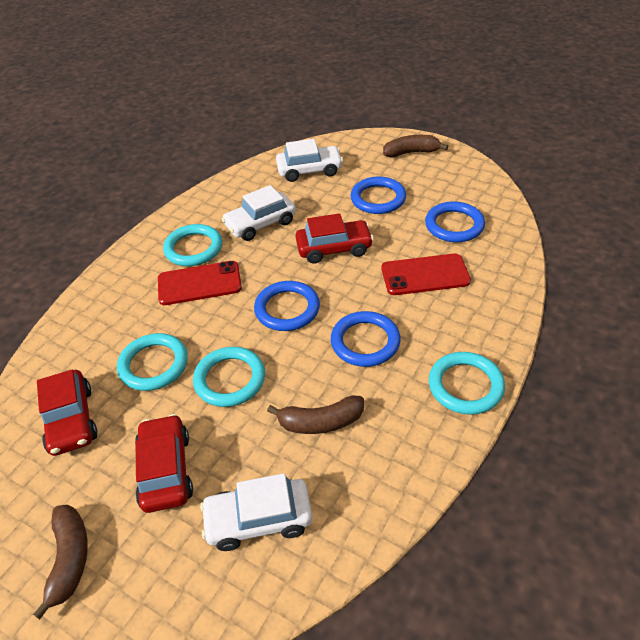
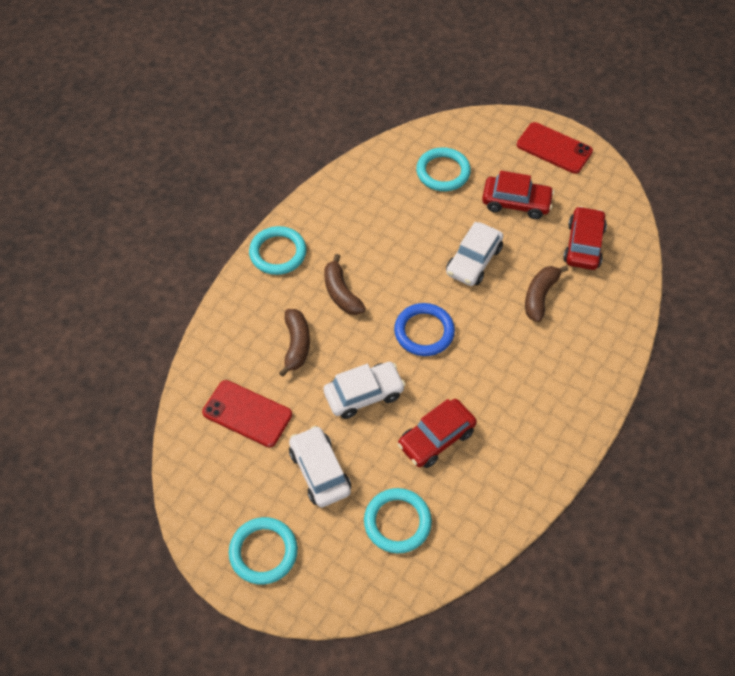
blue ring: 4 -> 1

